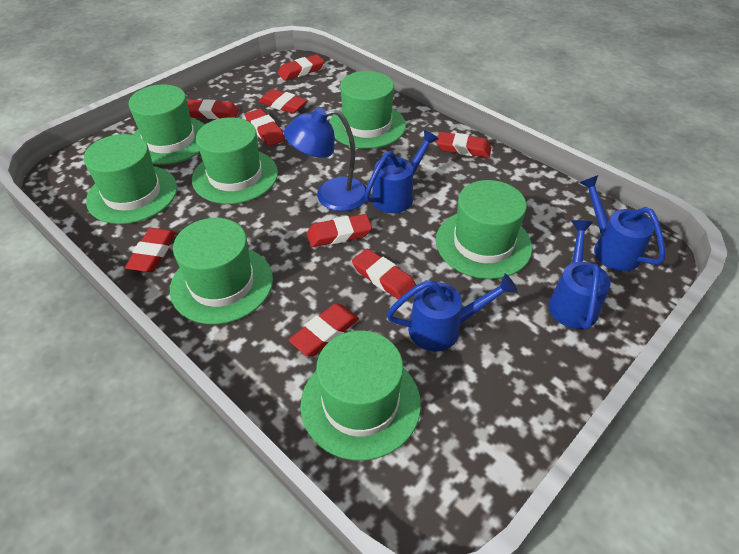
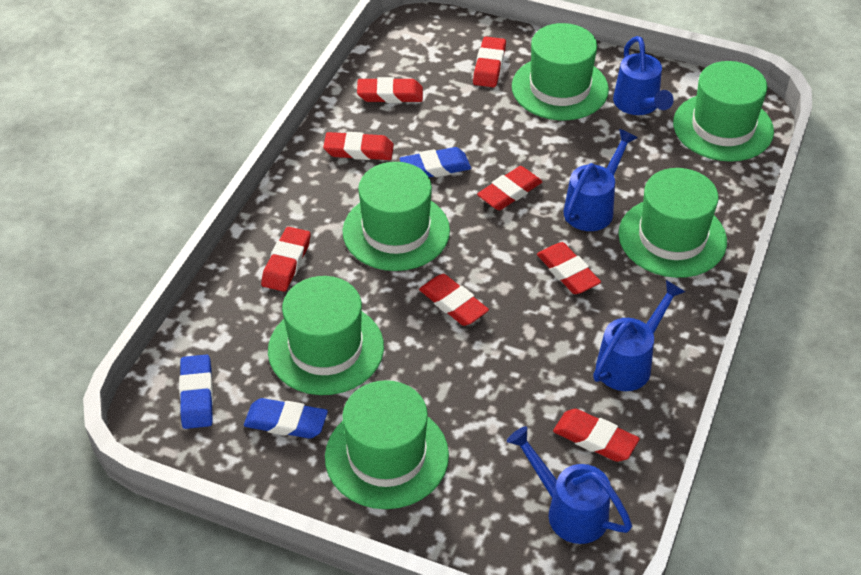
blue eraser: 0 -> 3
blue lamp: 1 -> 0
green hat: 7 -> 6
red eraser: 9 -> 8

